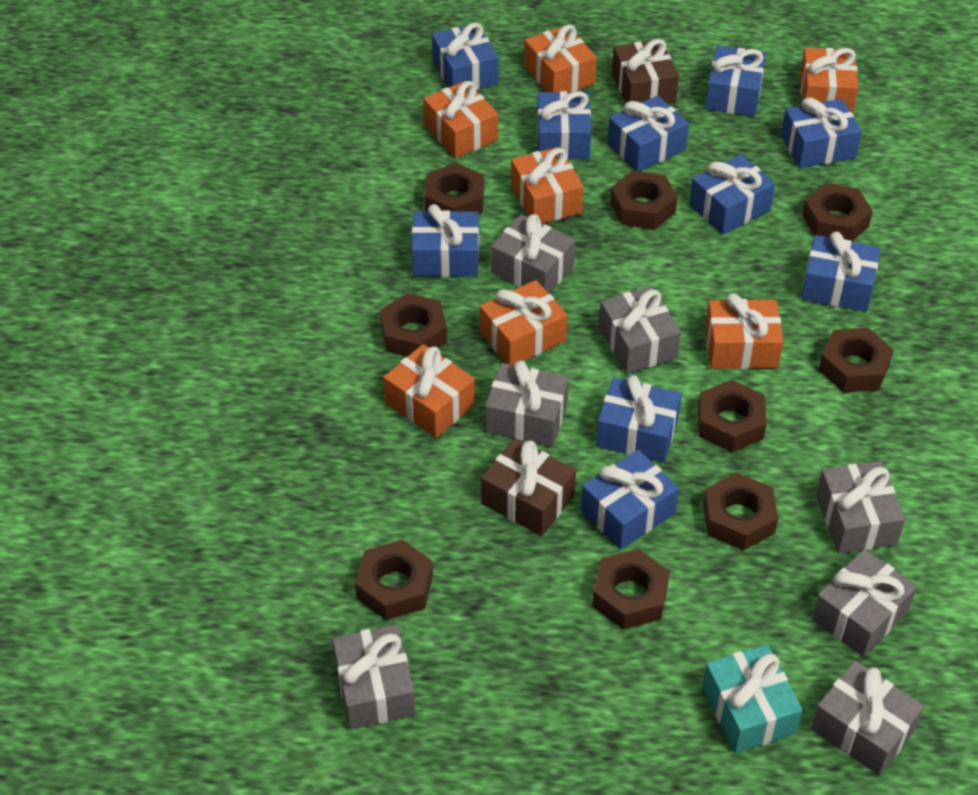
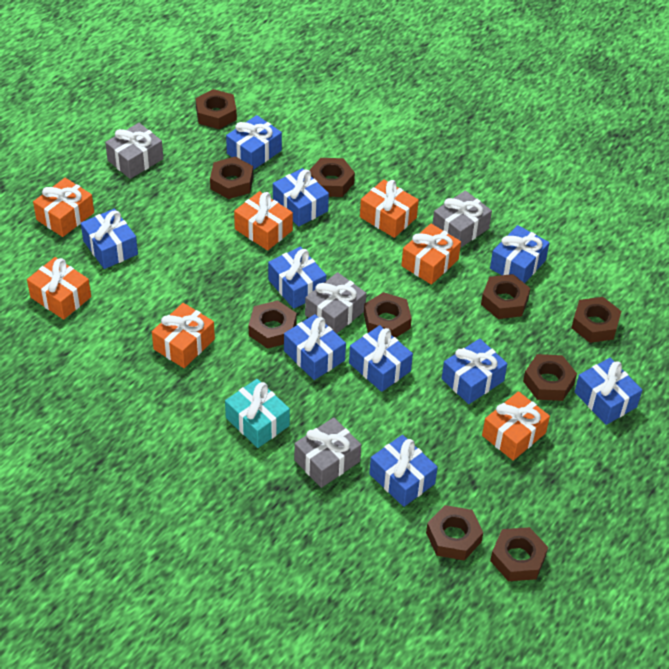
brown gift: 2 -> 0
brown nut: 9 -> 10
grey gift: 7 -> 4

